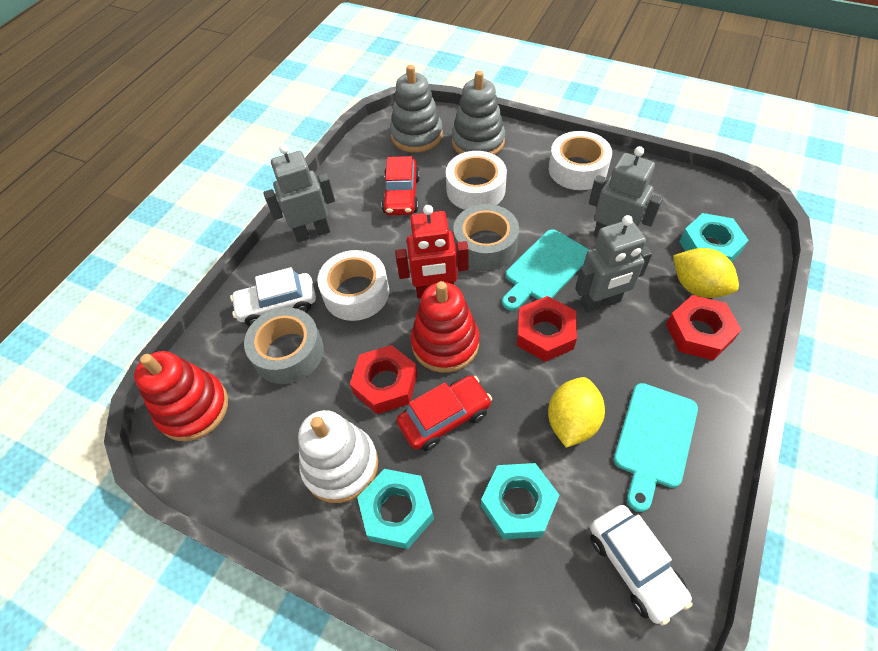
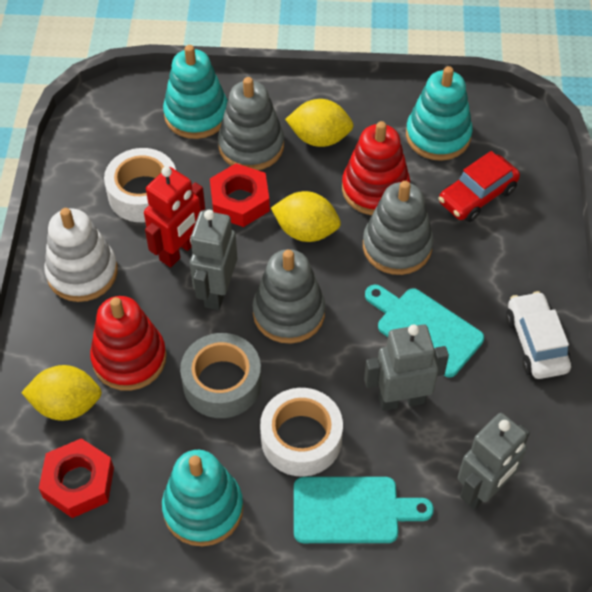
grey stacking toy: 2 -> 3
grey tape: 2 -> 1
red car: 2 -> 1
red nut: 3 -> 2
turquoise nut: 3 -> 0
turquoise stacking toy: 0 -> 3
white car: 2 -> 1
white tape: 3 -> 2
yellow lemon: 2 -> 3

